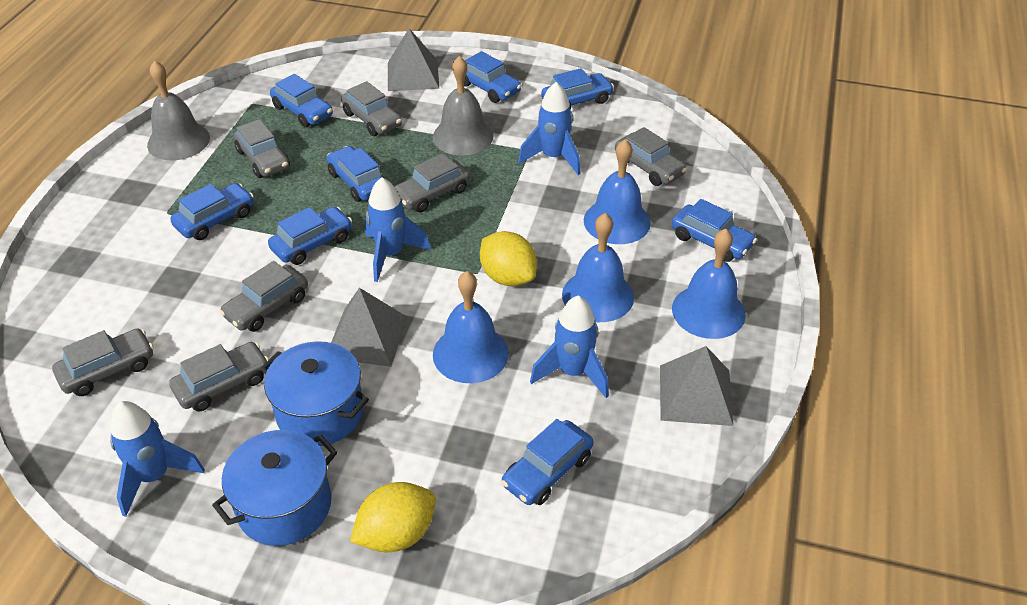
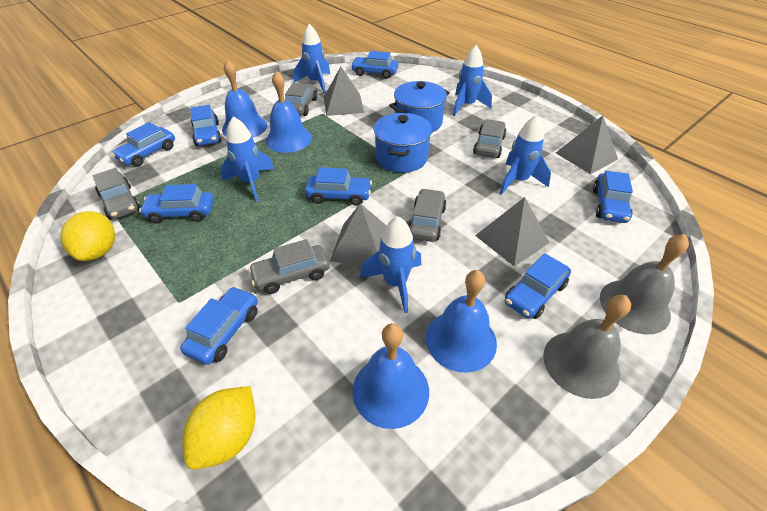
blue rocket: 4 -> 5
grey car: 7 -> 5
grey pyramid: 3 -> 4

